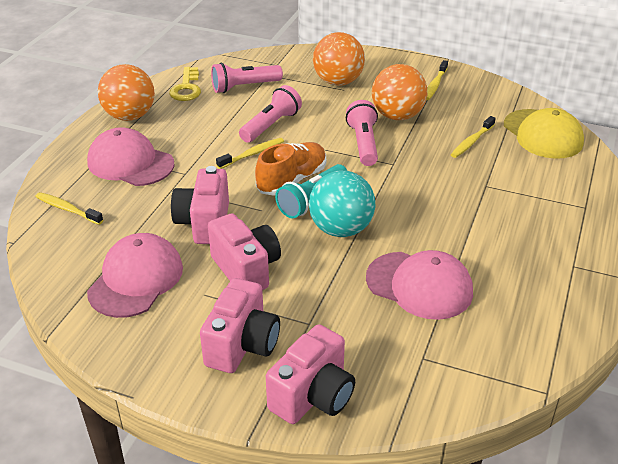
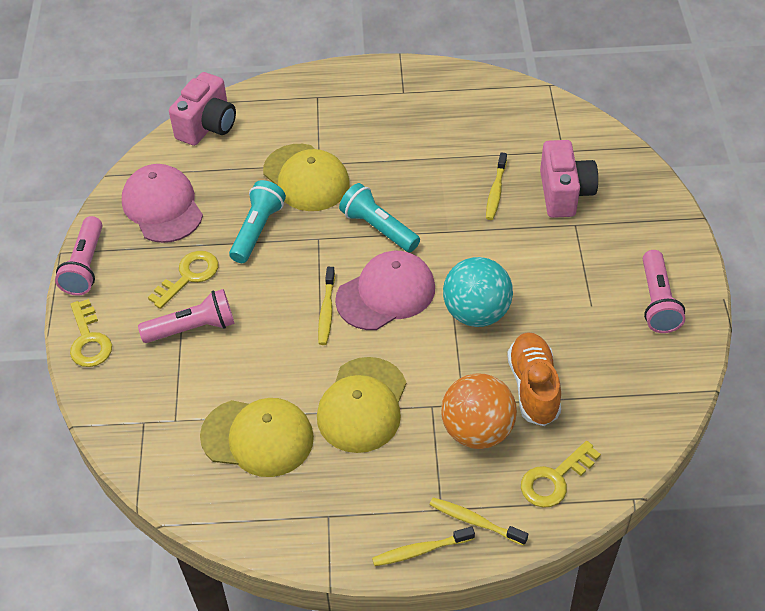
orange ball: 3 -> 1
pink camera: 4 -> 2
pink cap: 3 -> 2
turquoise flashlight: 1 -> 2
yellow cap: 1 -> 3
yellow key: 1 -> 3

